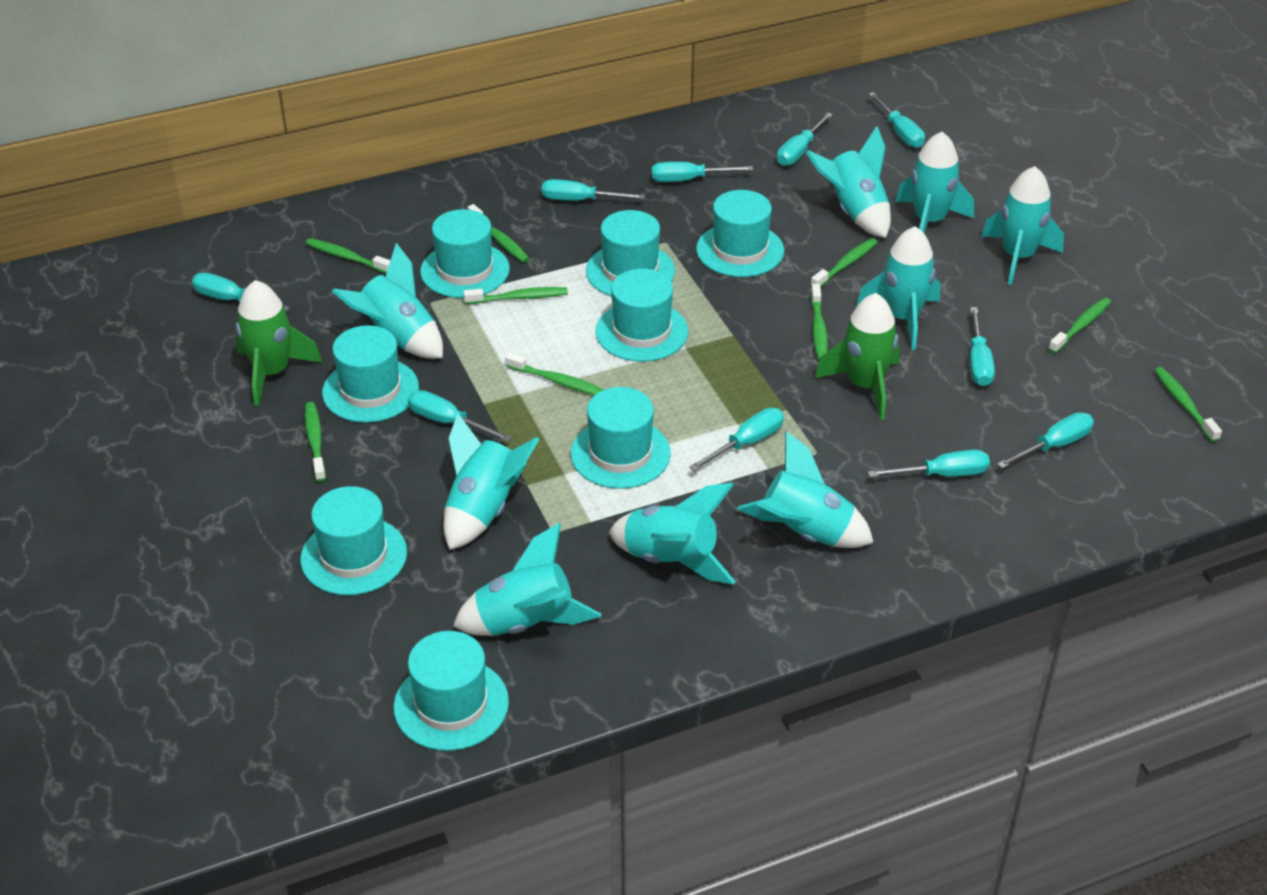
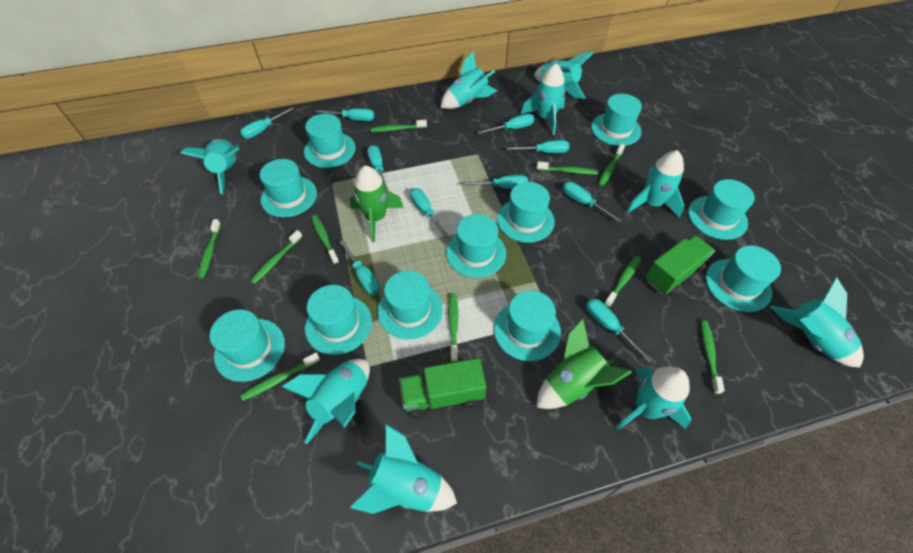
green toothbrush: 9 -> 10
green truck: 0 -> 2
turquoise hat: 8 -> 11

